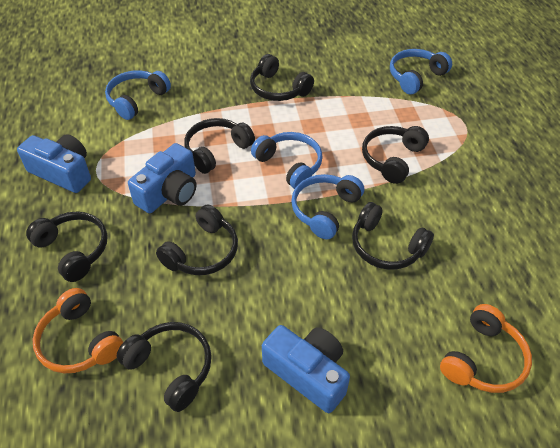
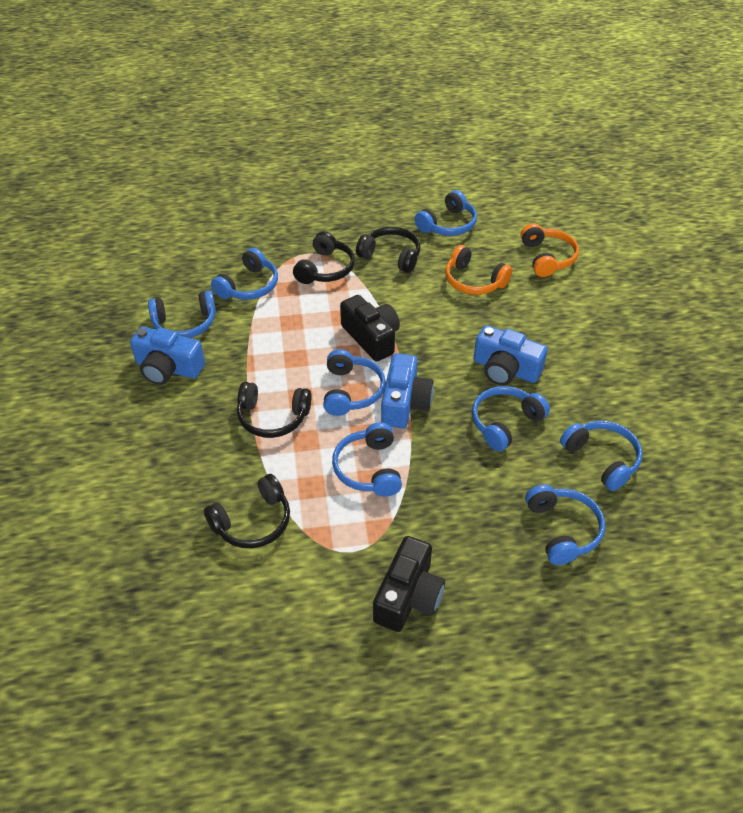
black camera: 0 -> 2
black headphones: 7 -> 4
blue headphones: 4 -> 8

